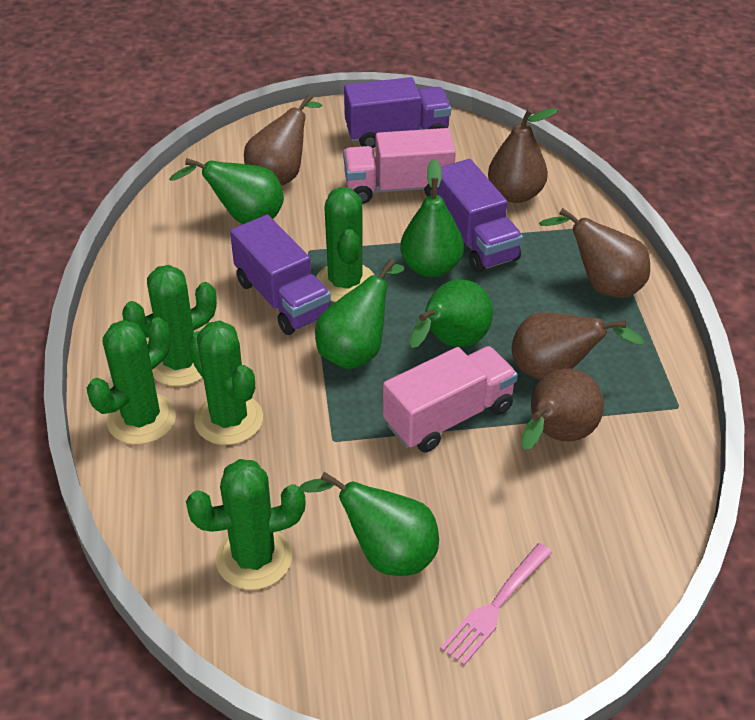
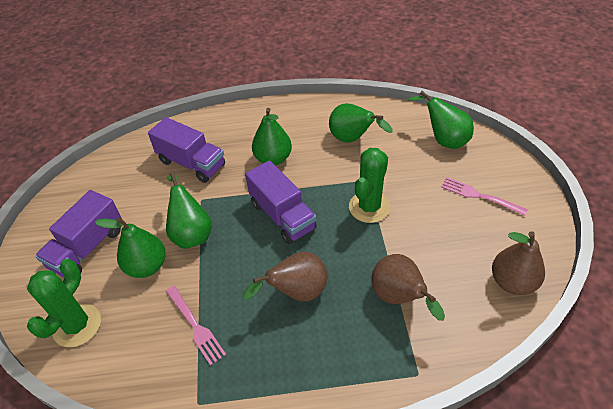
brown pear: 5 -> 3
green cactus: 5 -> 2
pink fork: 1 -> 2
pink truck: 2 -> 0

